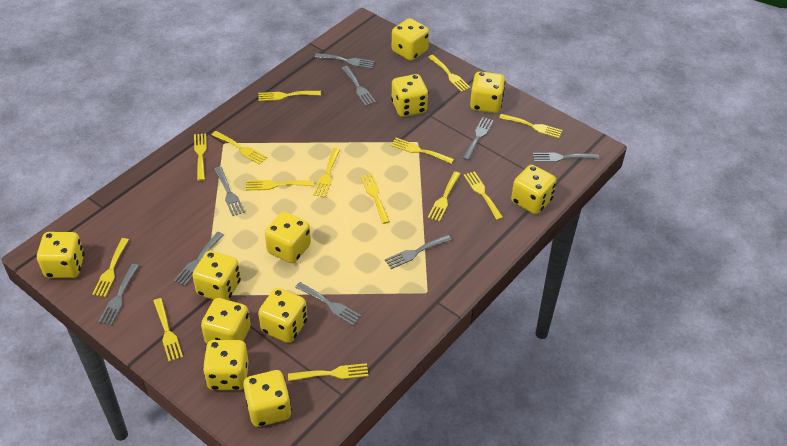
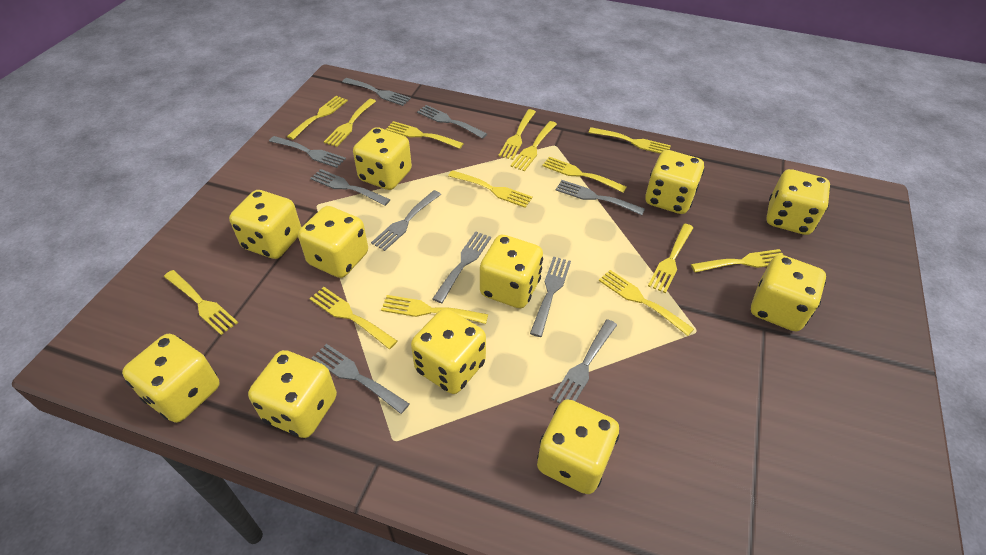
grey fork: 9 -> 10

